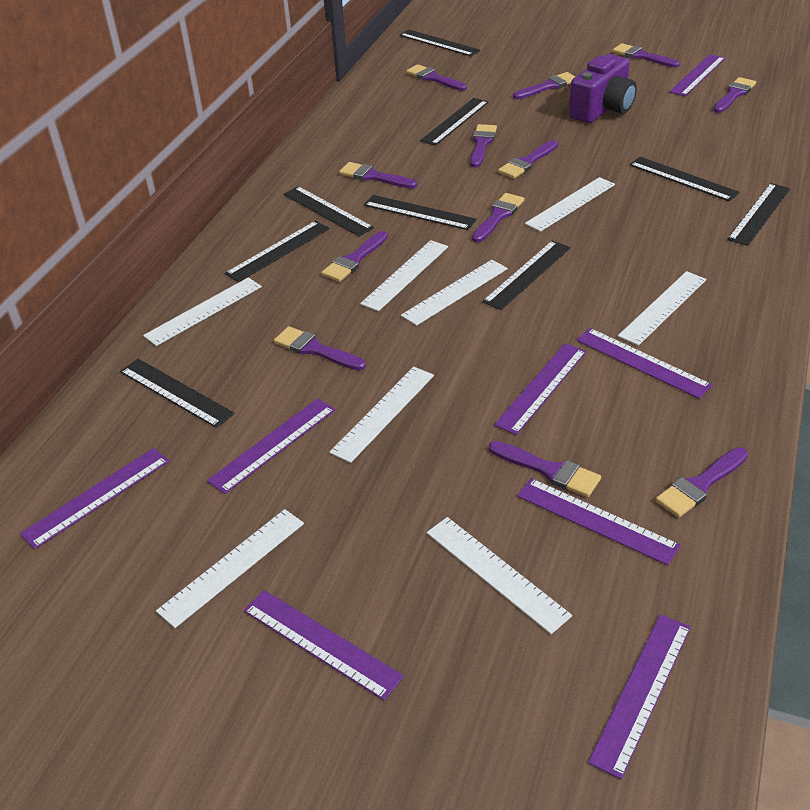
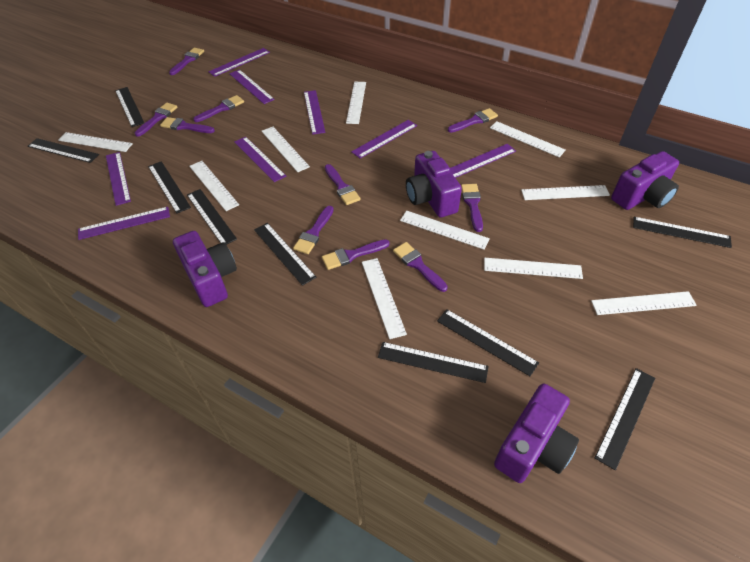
purple brush: 12 -> 10
purple camera: 1 -> 4
white ruler: 8 -> 10

